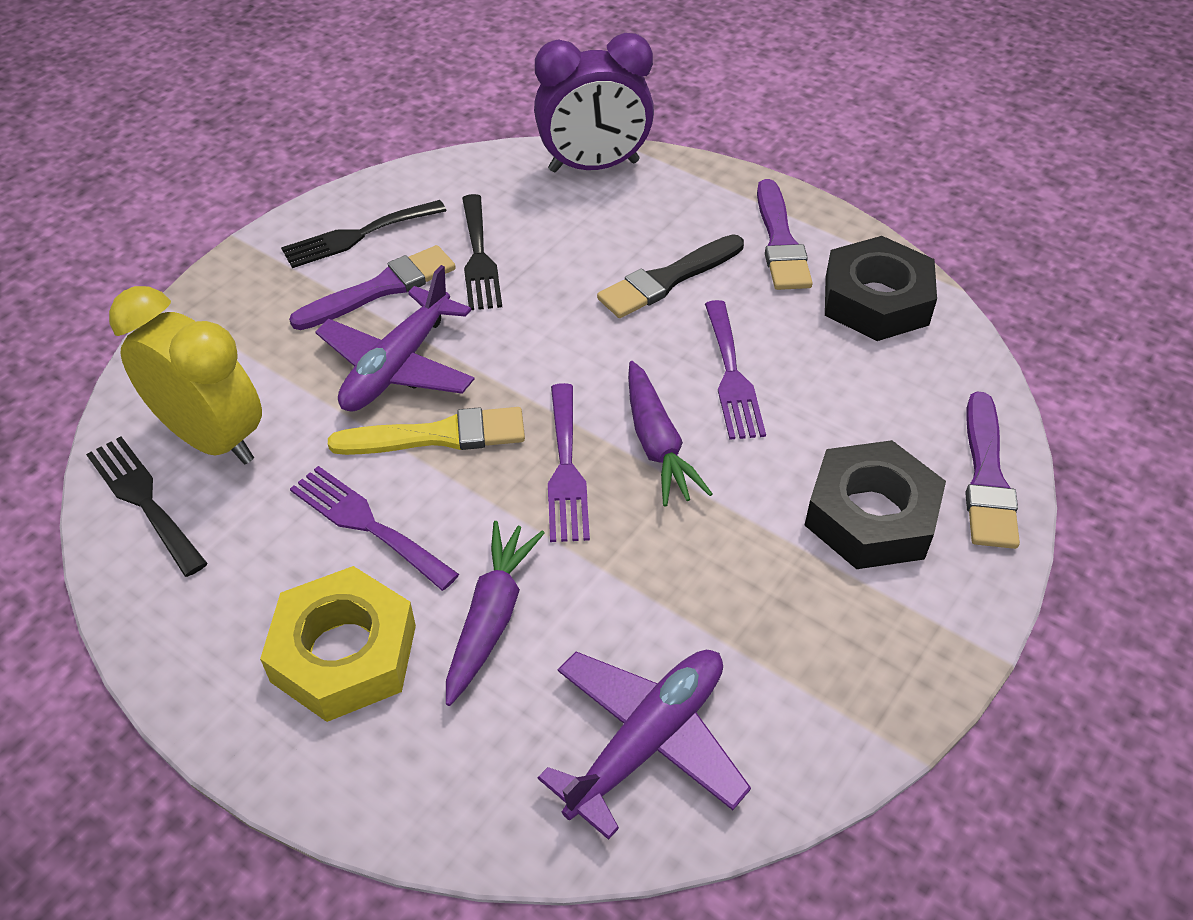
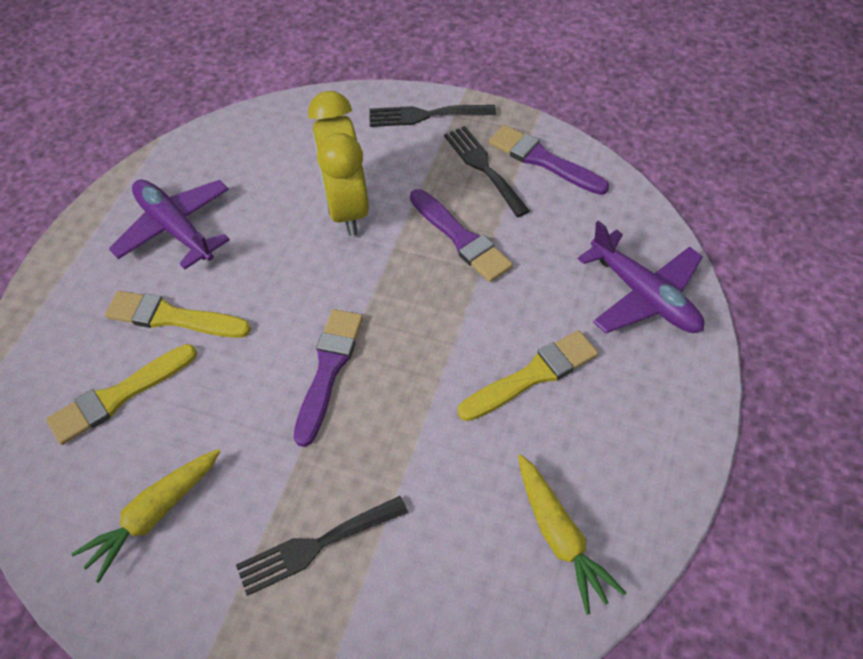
black brush: 1 -> 0
black nut: 2 -> 0
purple carrot: 2 -> 0
purple clock: 1 -> 0
purple fork: 3 -> 0
yellow brush: 1 -> 3
yellow carrot: 0 -> 2
yellow nut: 1 -> 0

